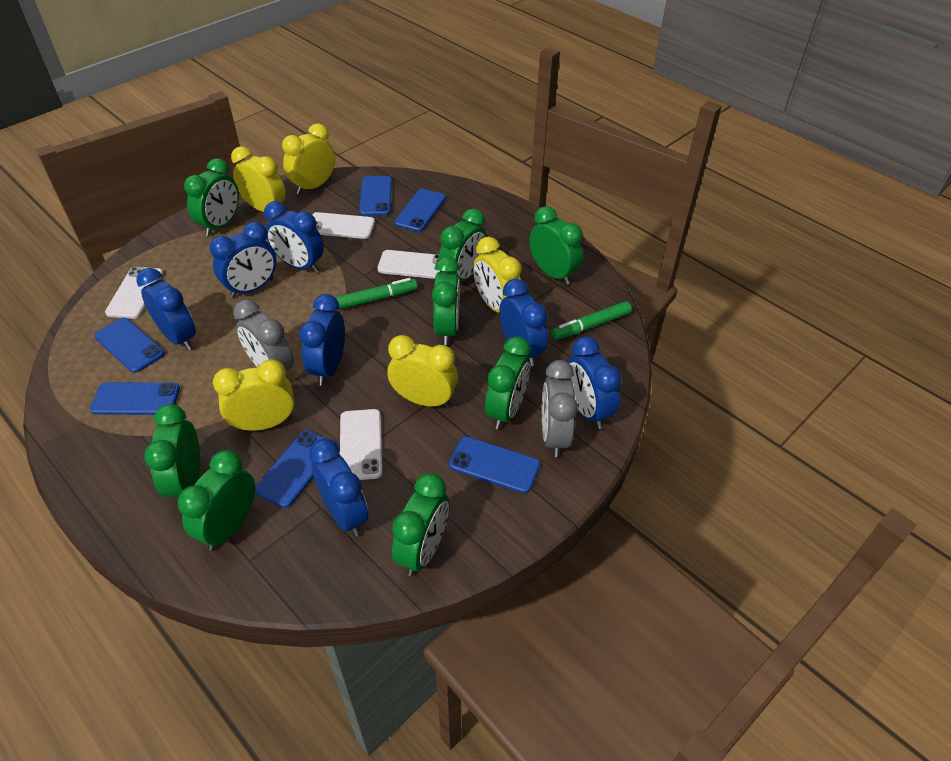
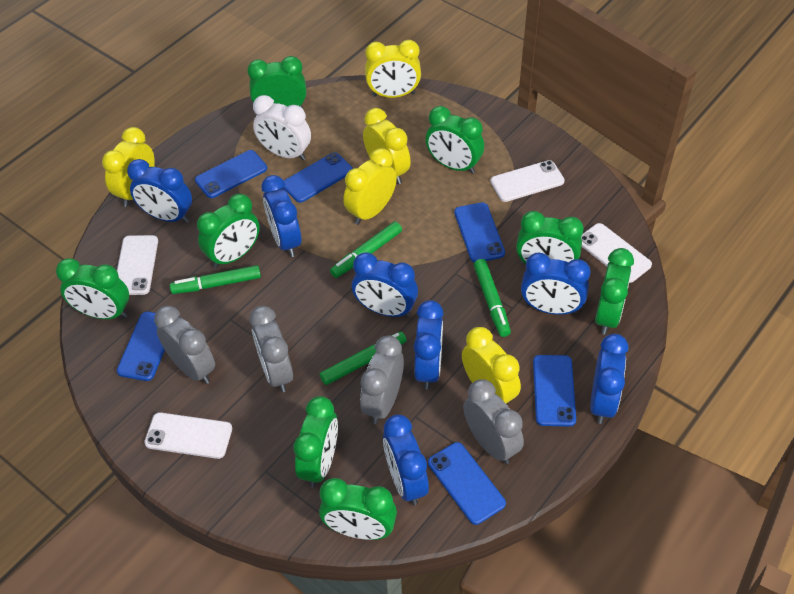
green marker: 2 -> 4
grey clock: 2 -> 4
white clock: 0 -> 1

